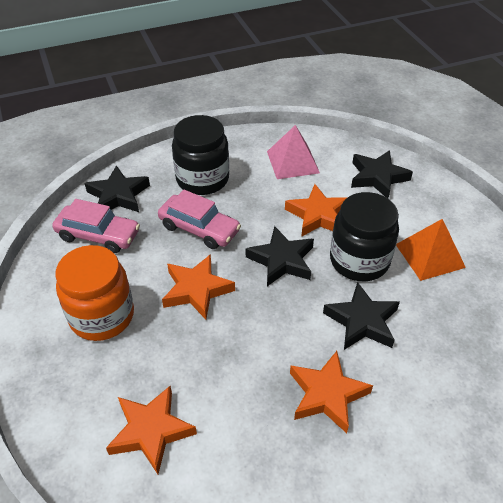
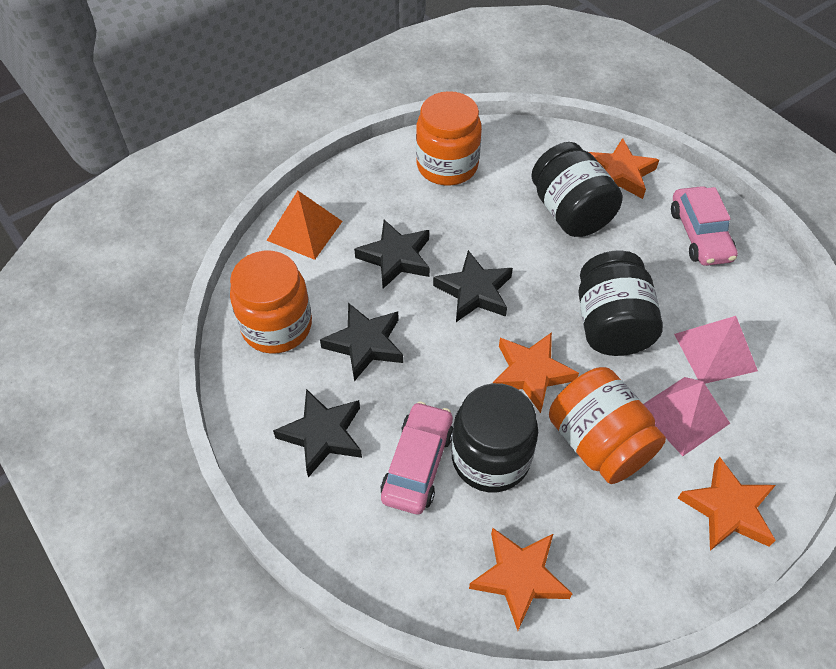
black jar: 2 -> 3
orange jar: 1 -> 3
pink pyramid: 1 -> 2

